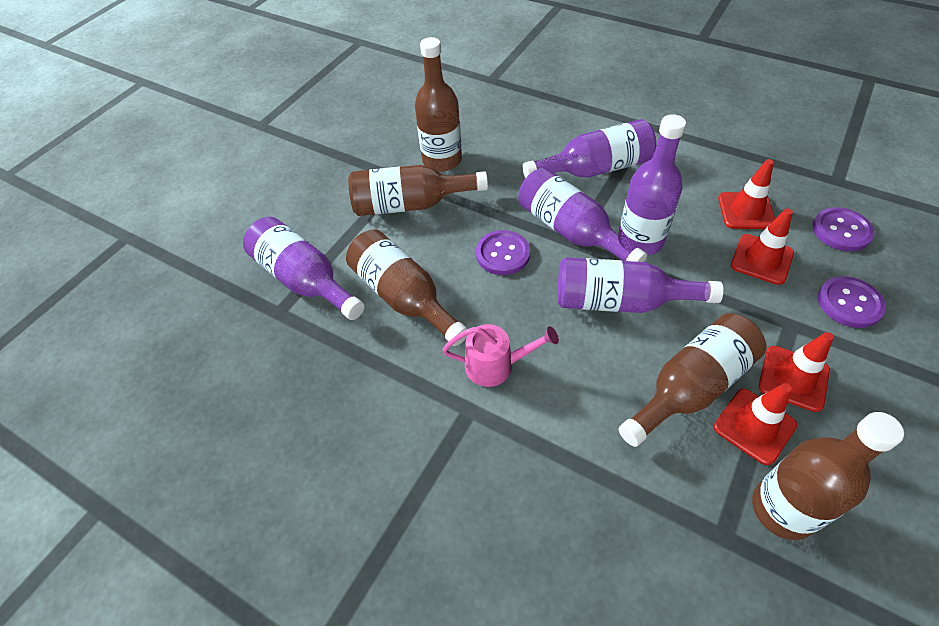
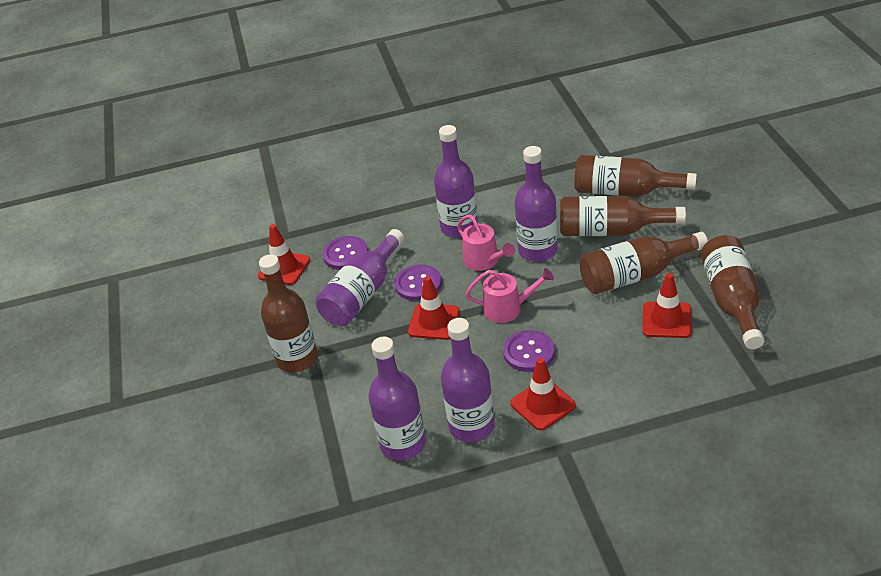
pink watering can: 1 -> 2

